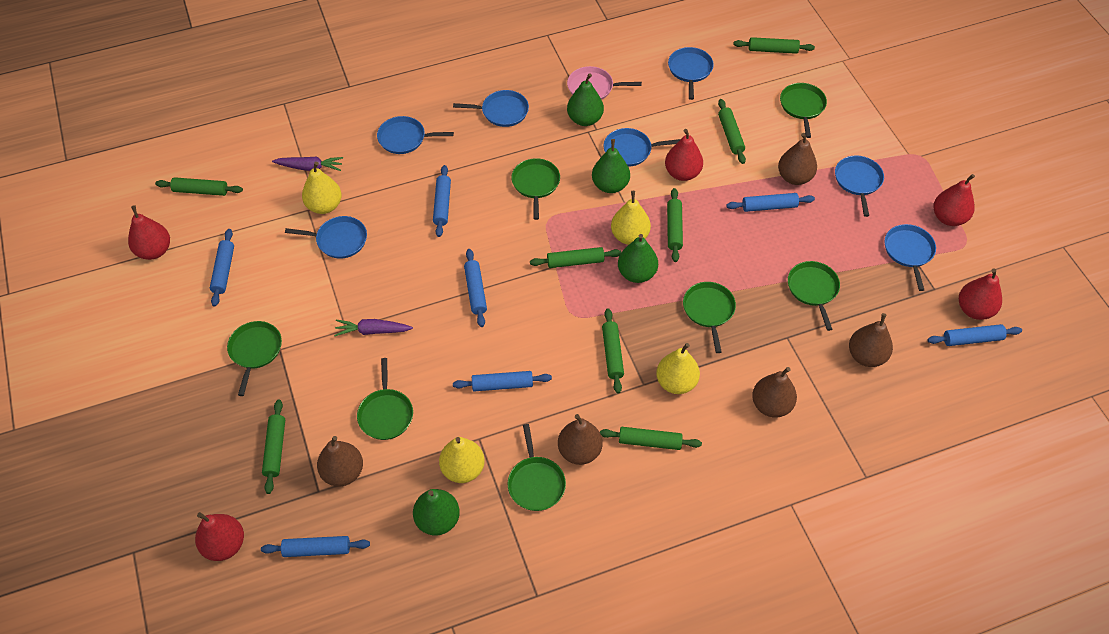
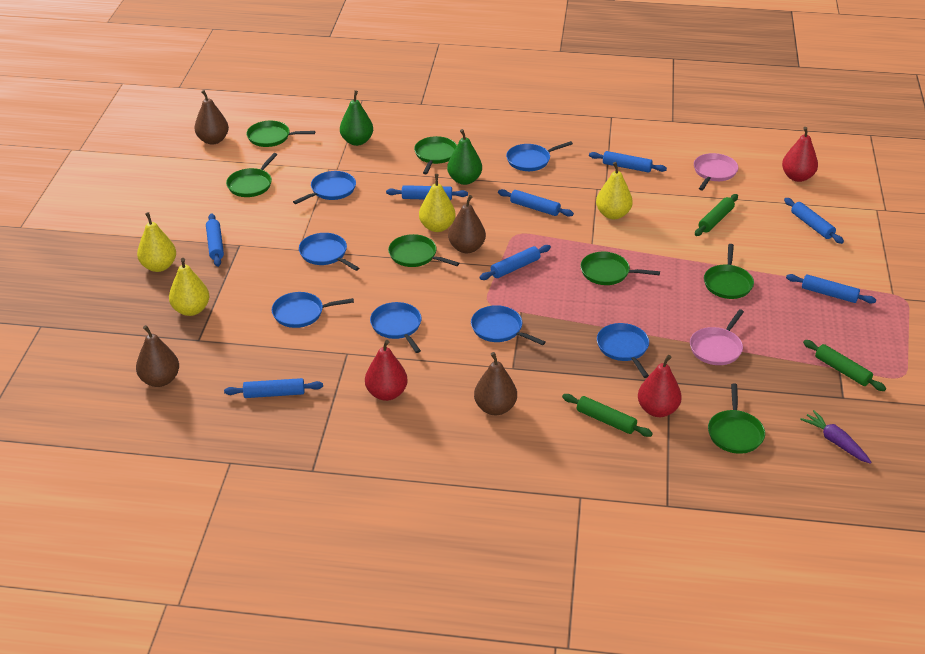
blue rolling pin: 7 -> 8
brown pear: 5 -> 4
green pear: 4 -> 2
green rolling pin: 8 -> 3
pink pan: 1 -> 2
purple carrot: 2 -> 1
red pear: 5 -> 3

